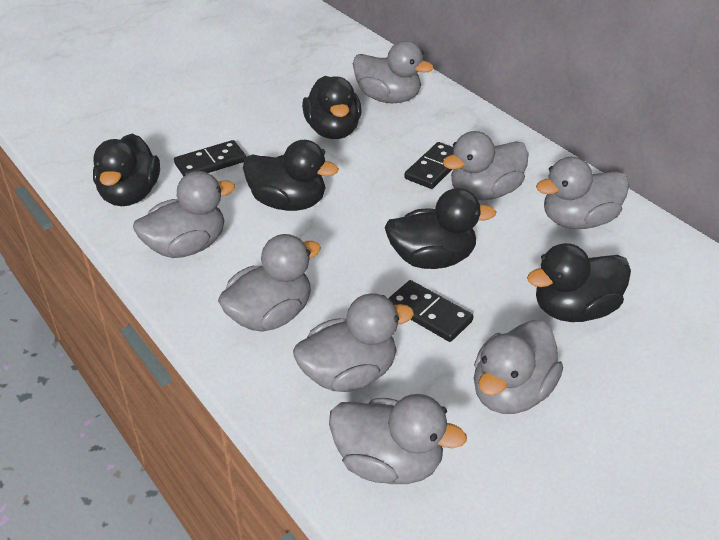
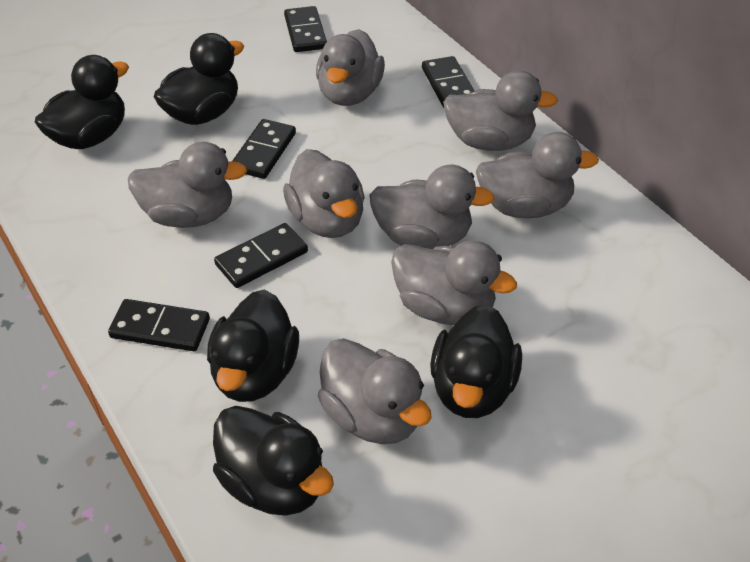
black domino: 3 -> 5

